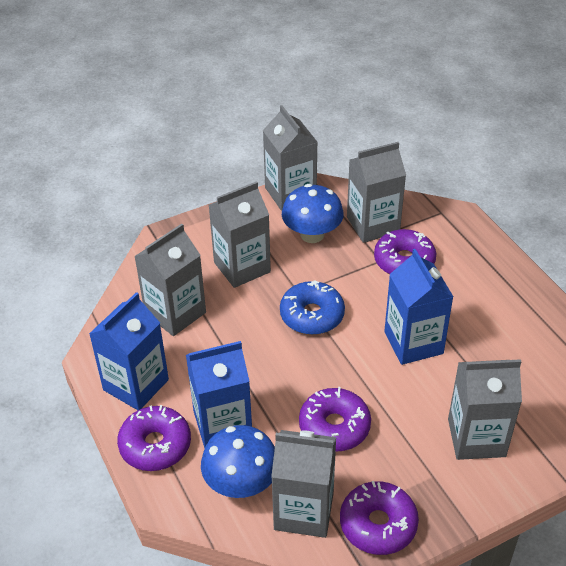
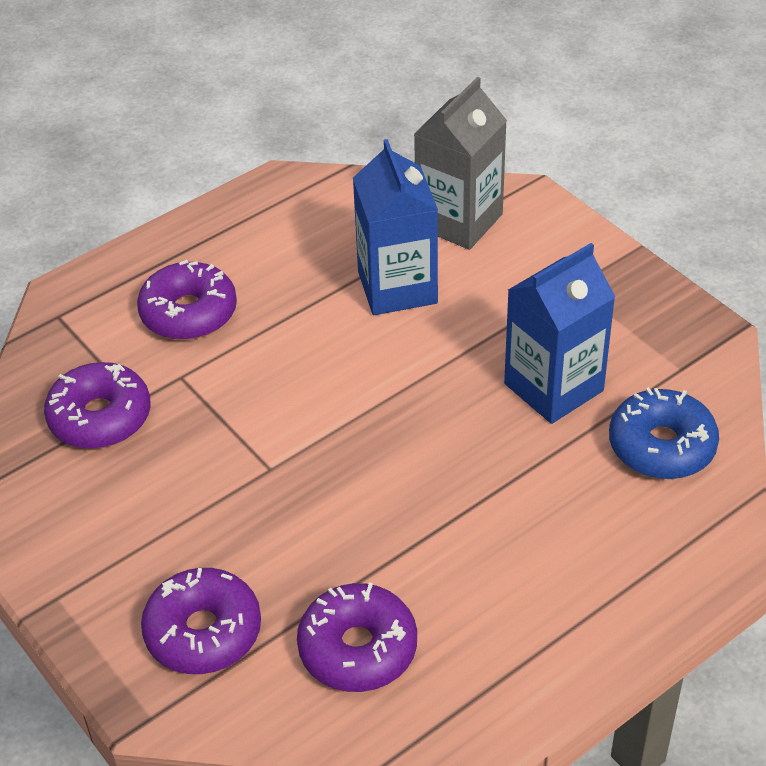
blue carton: 3 -> 2
blue mushroom: 2 -> 0
grey carton: 6 -> 1

